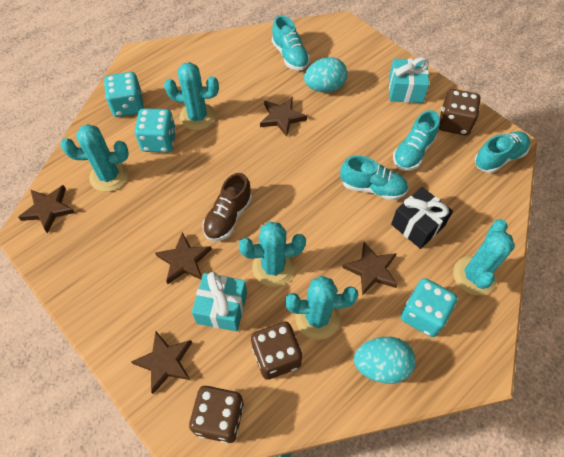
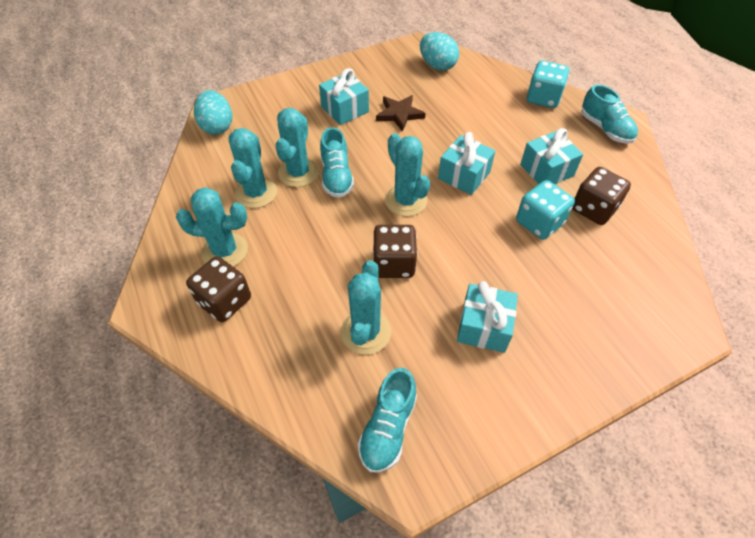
black gift: 1 -> 0
brown shoe: 1 -> 0
brown star: 5 -> 1
turquoise dice: 3 -> 2
turquoise gift: 2 -> 4
turquoise shoe: 4 -> 3

